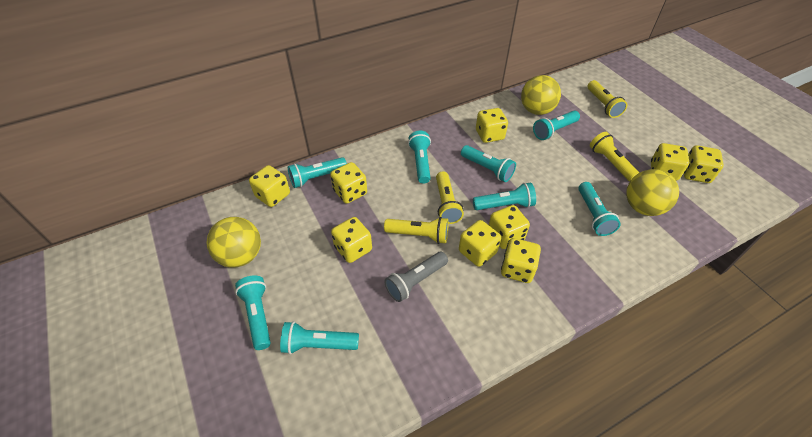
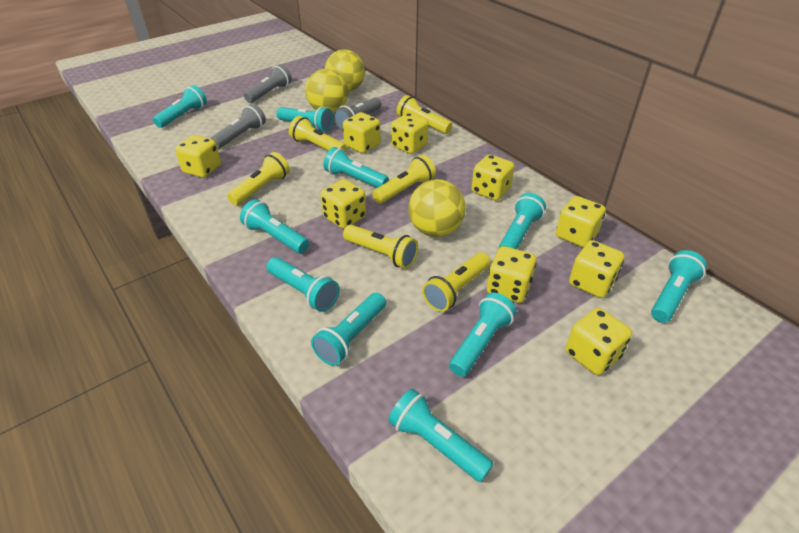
grey flashlight: 1 -> 3
turquoise flashlight: 8 -> 10
yellow flashlight: 4 -> 6

